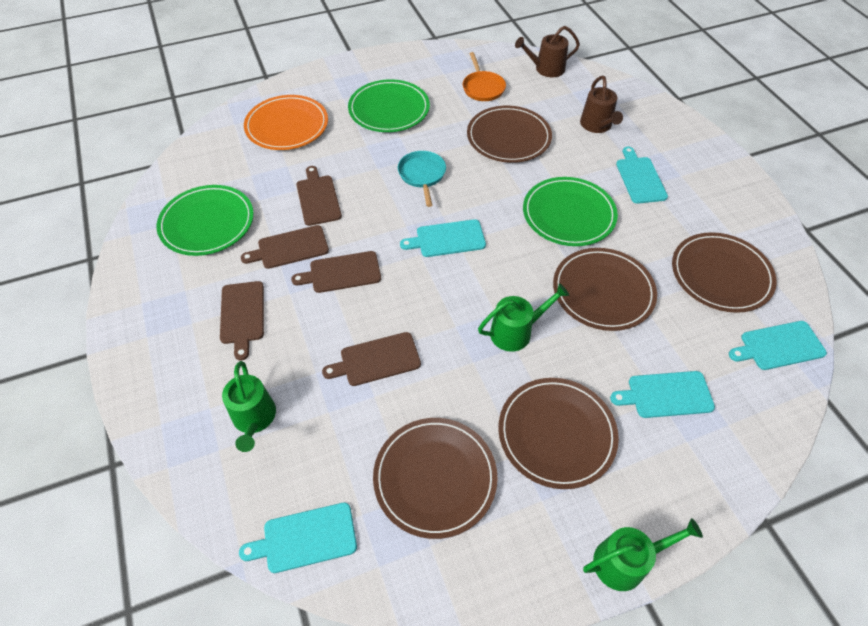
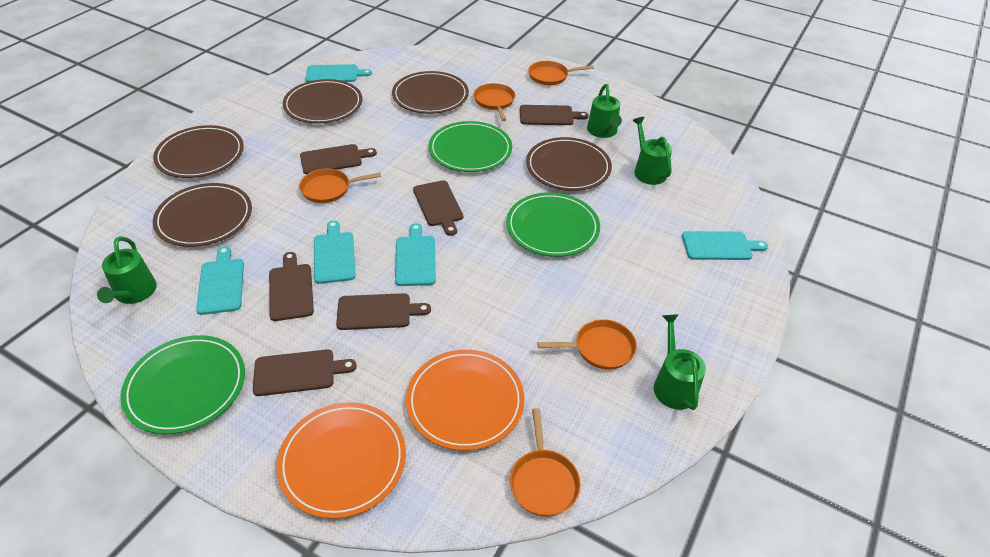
brown cutting board: 5 -> 6
brown watering can: 2 -> 0
green watering can: 3 -> 4
orange pan: 1 -> 5
orange plate: 1 -> 2
turquoise pan: 1 -> 0

